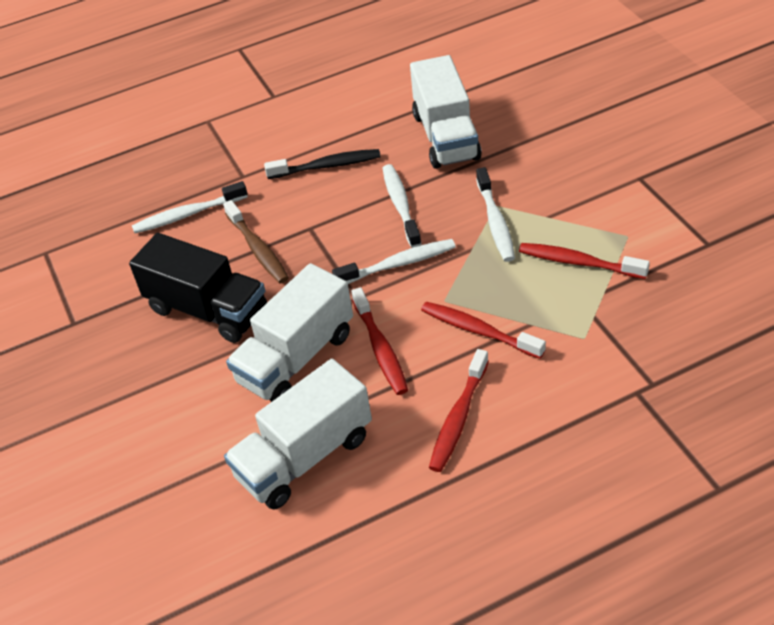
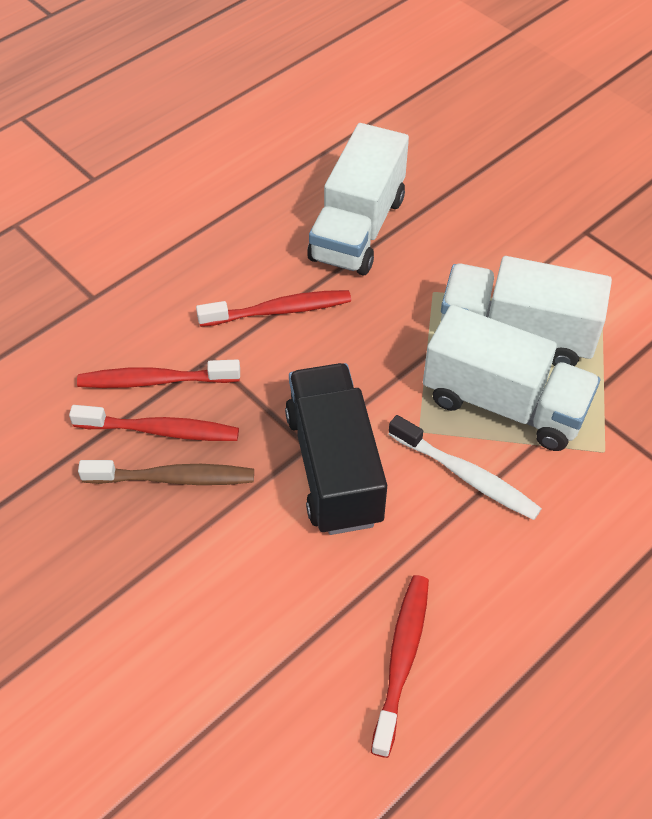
black toothbrush: 1 -> 0
white toothbrush: 4 -> 1

